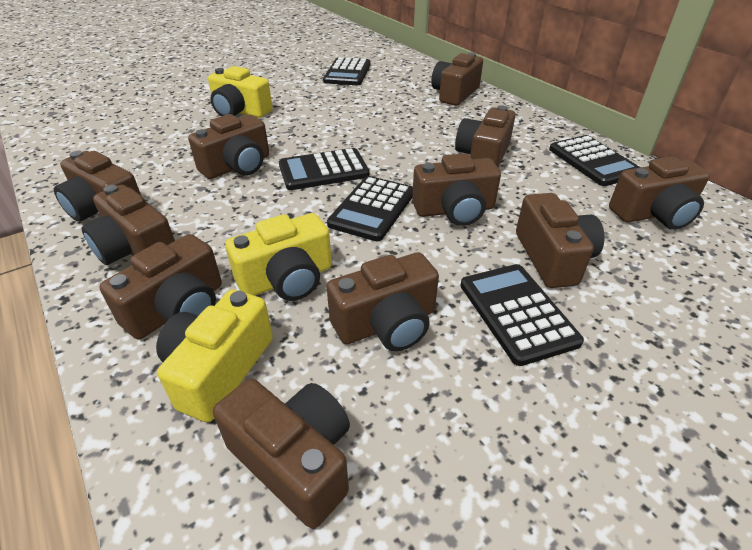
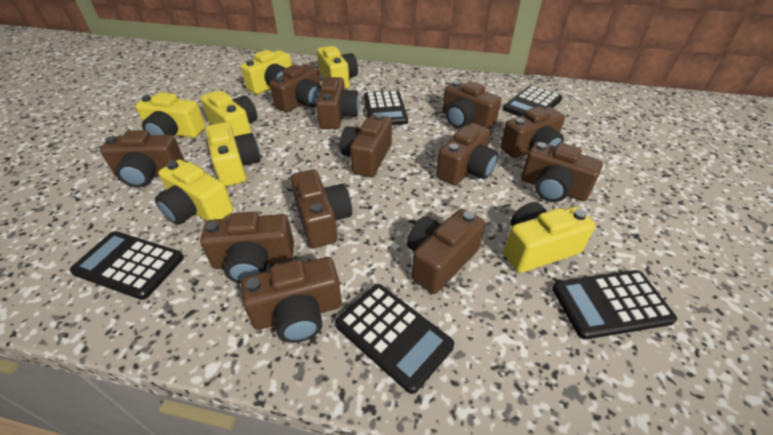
brown camera: 11 -> 12
yellow camera: 3 -> 7

